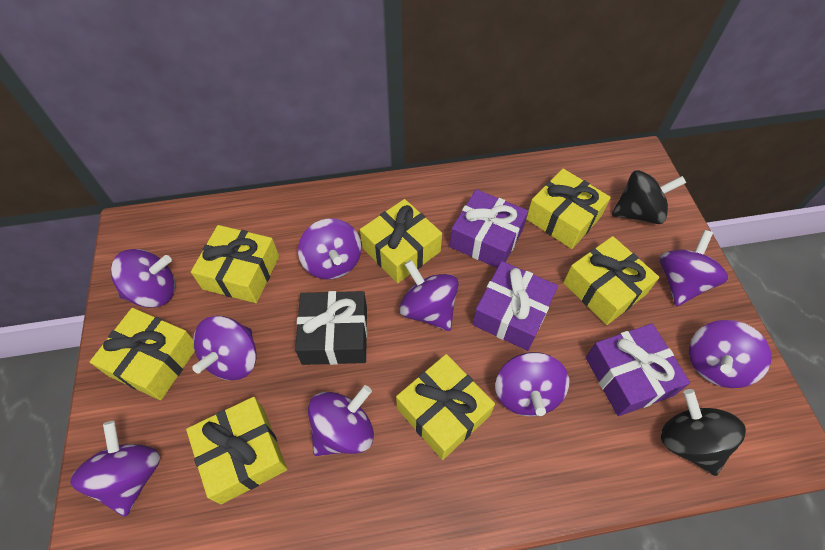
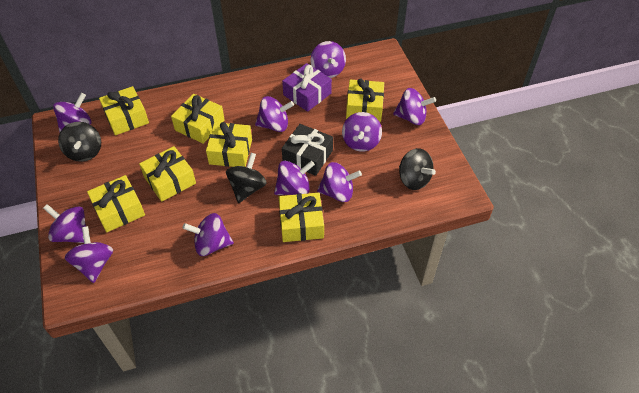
black spinning top: 2 -> 3
purple gift: 3 -> 1
purple spinning top: 9 -> 10

